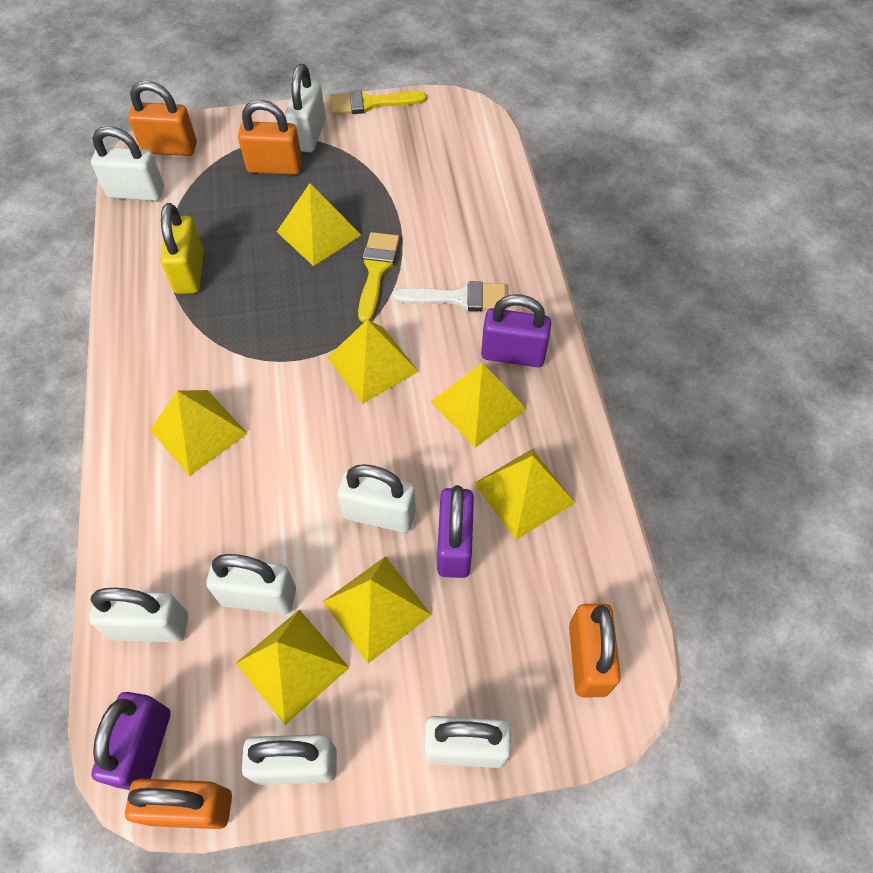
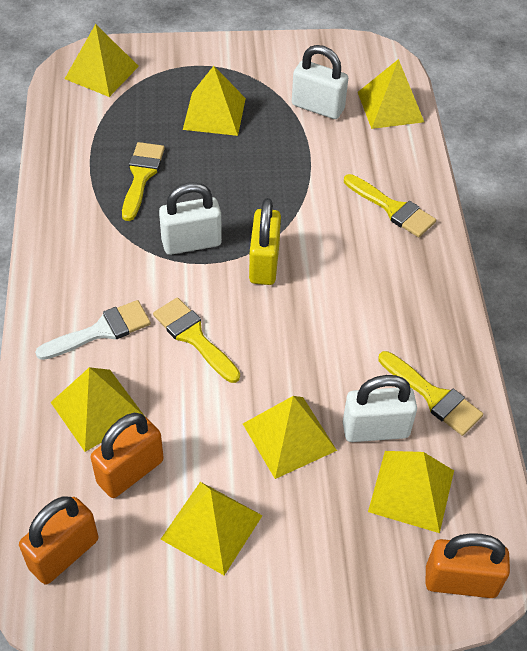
orange padlock: 4 -> 3
purple padlock: 3 -> 0
white padlock: 7 -> 3
yellow brush: 2 -> 4

